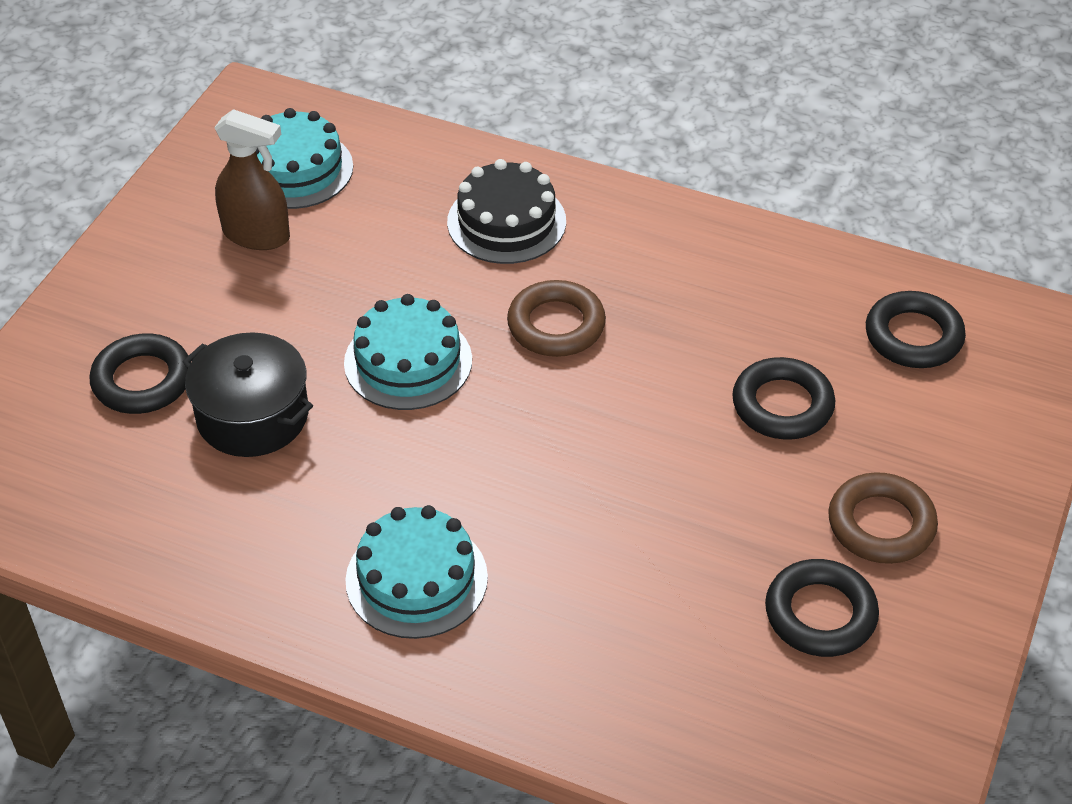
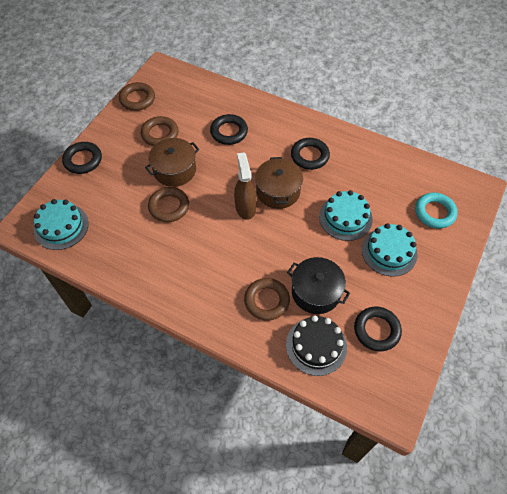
brown pot: 0 -> 2
brown ring: 2 -> 4
turquoise ring: 0 -> 1

